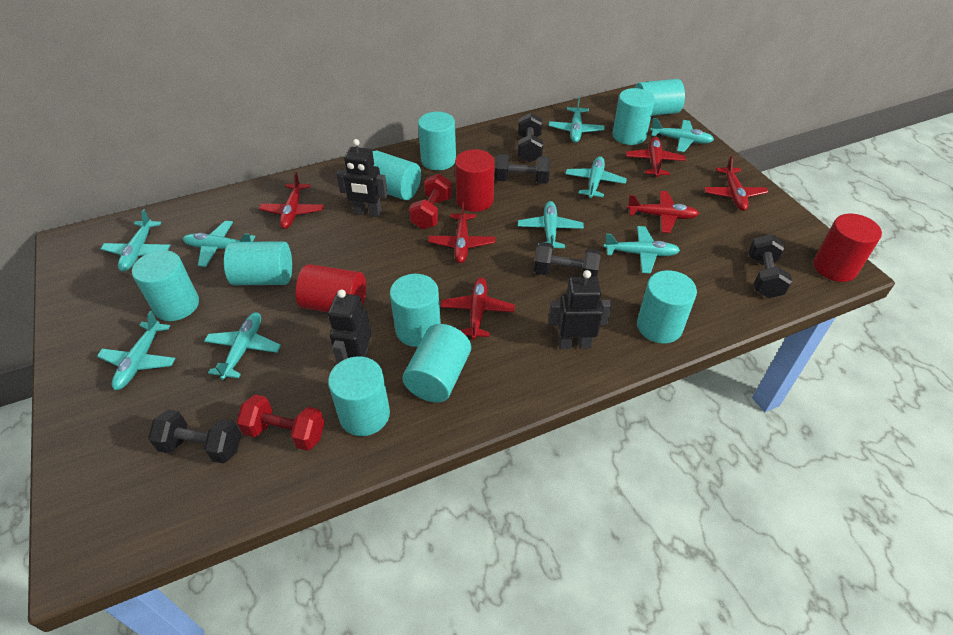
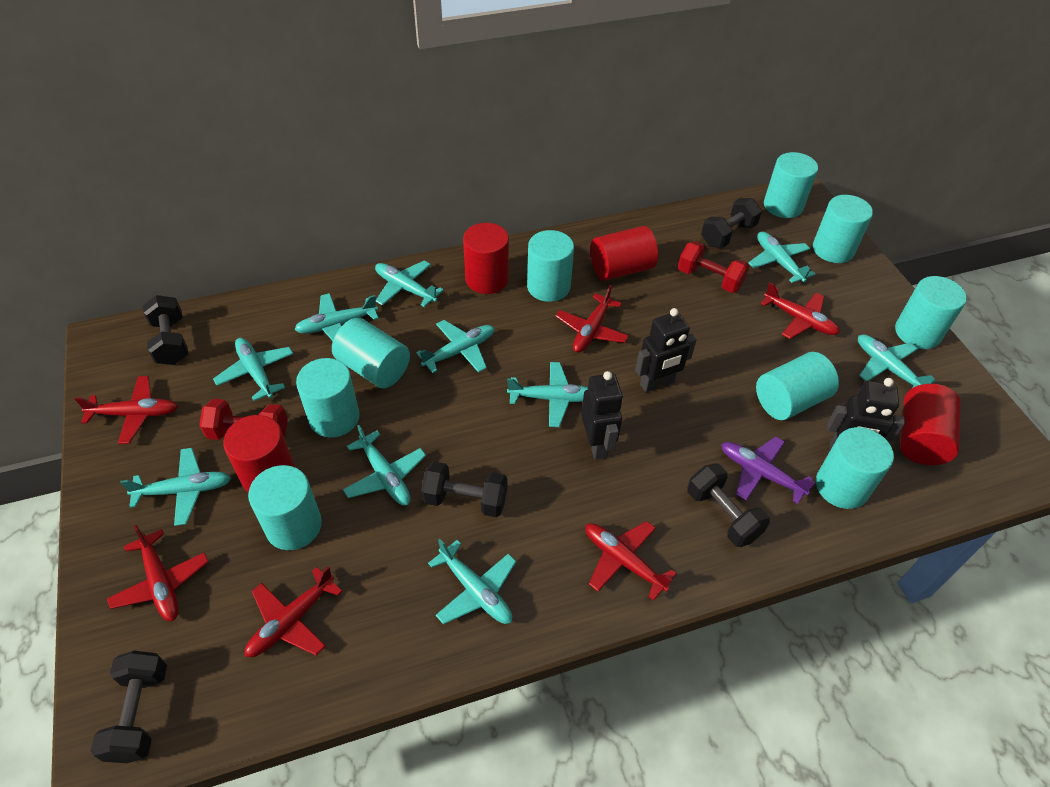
purple plane: 0 -> 1
red cylinder: 3 -> 4
turquoise cylinder: 10 -> 9
turquoise plane: 9 -> 10

